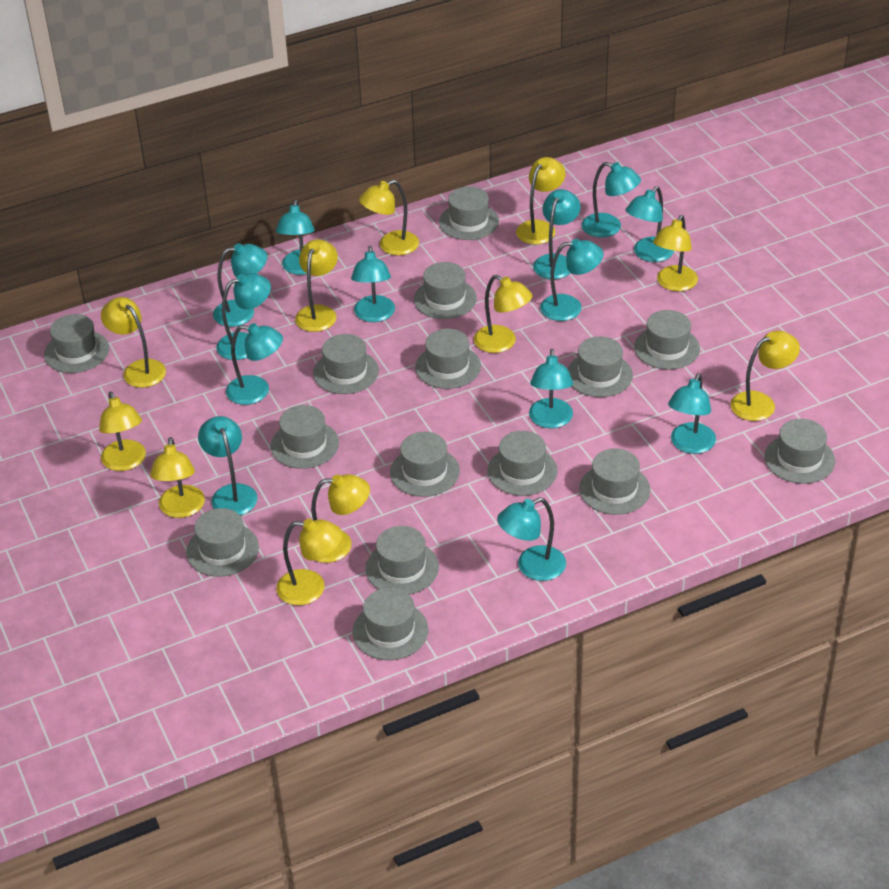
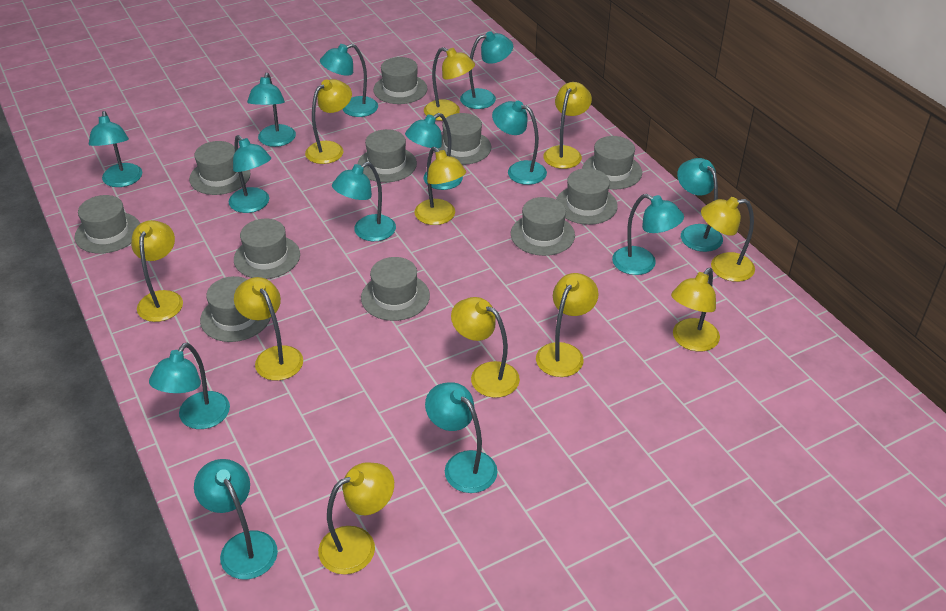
grey hat: 15 -> 11

